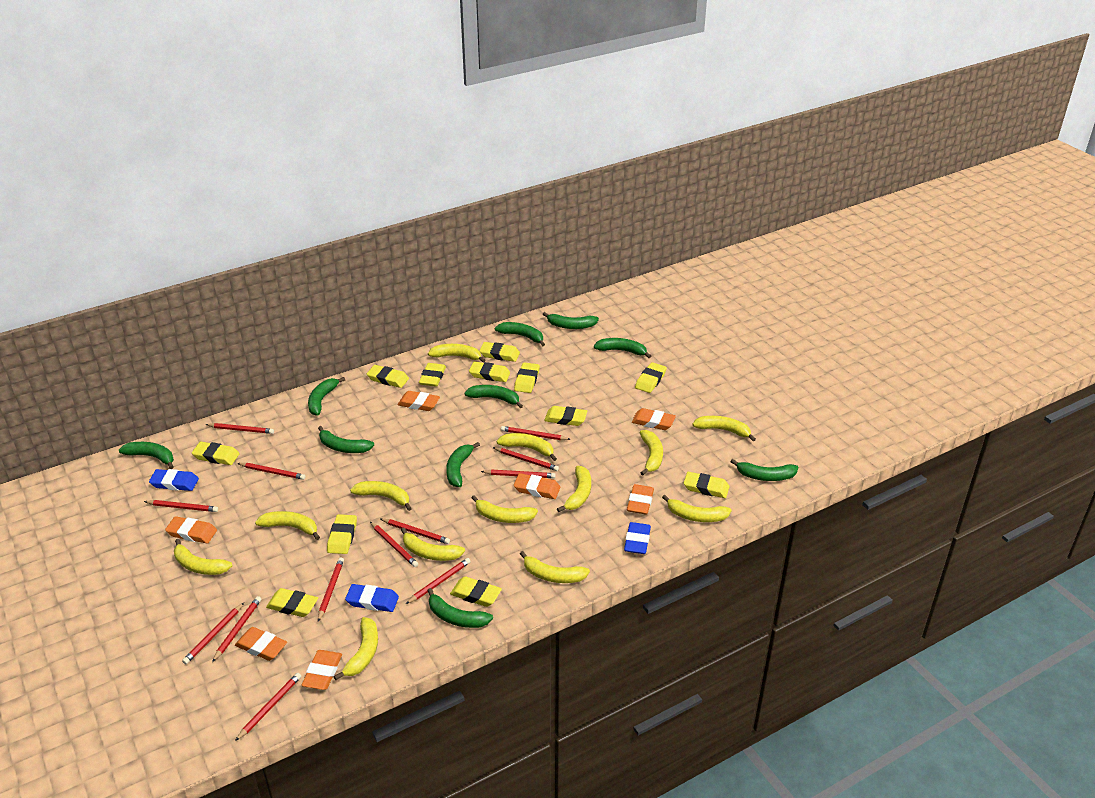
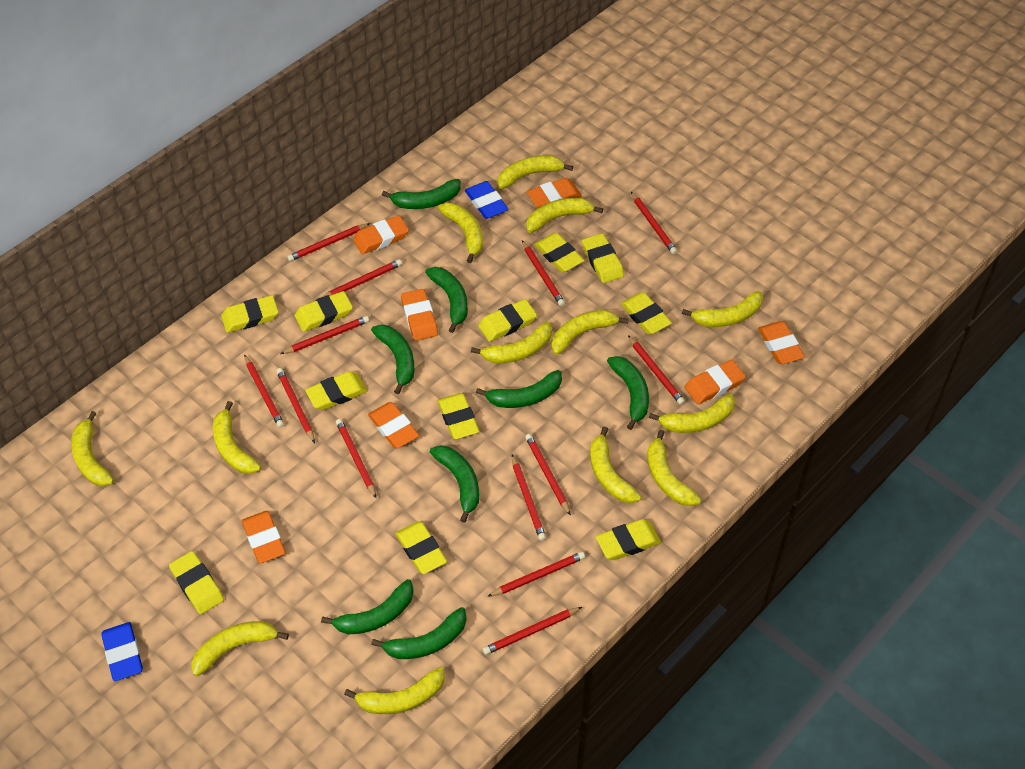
blue eraser: 3 -> 2
green banana: 10 -> 8
yellow eraser: 12 -> 11

